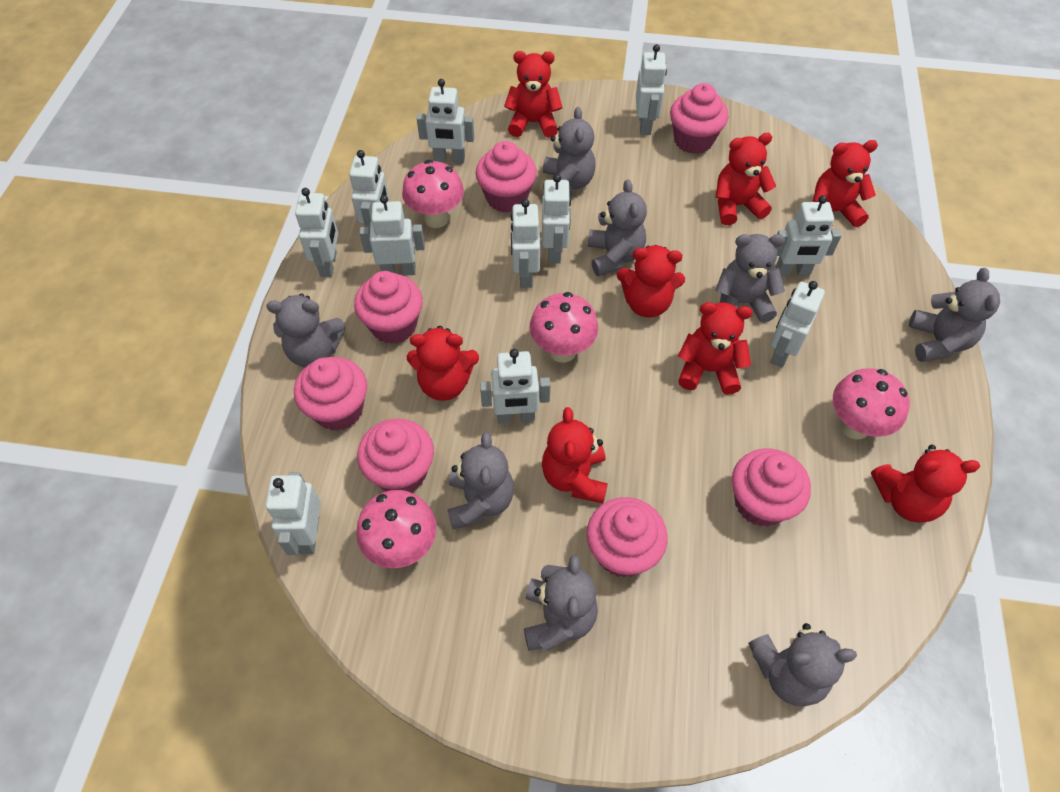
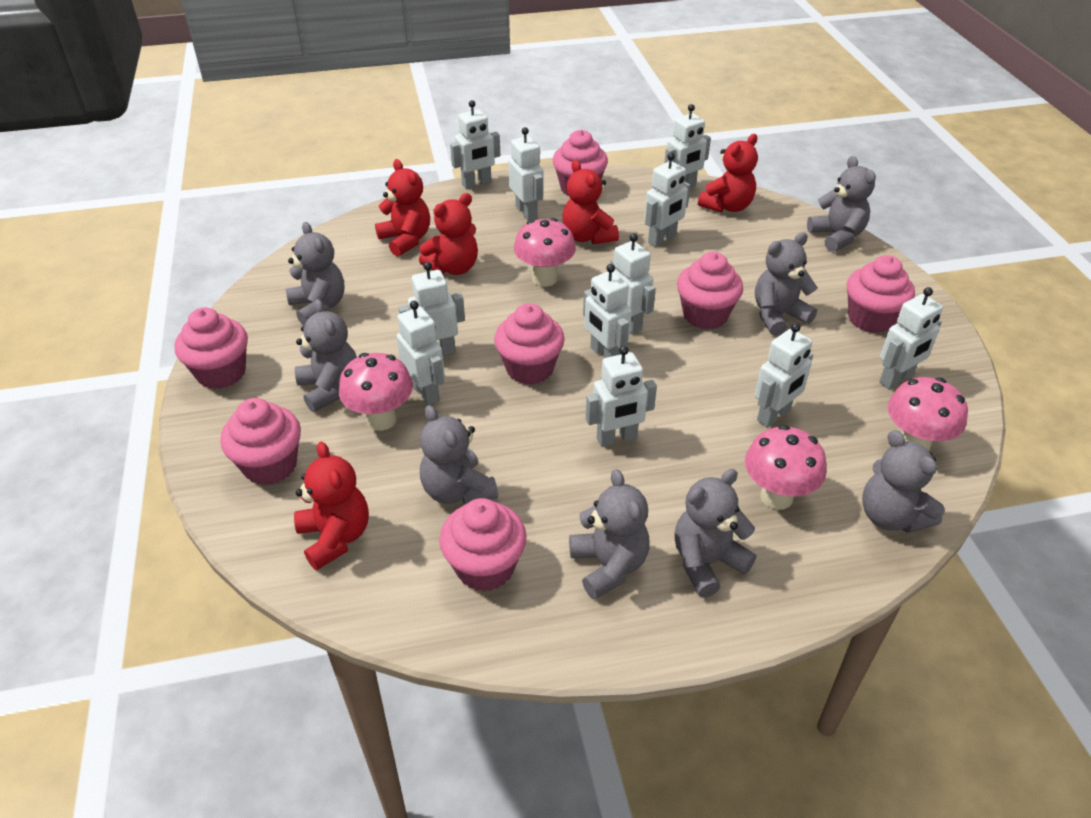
red teddy bear: 8 -> 5

